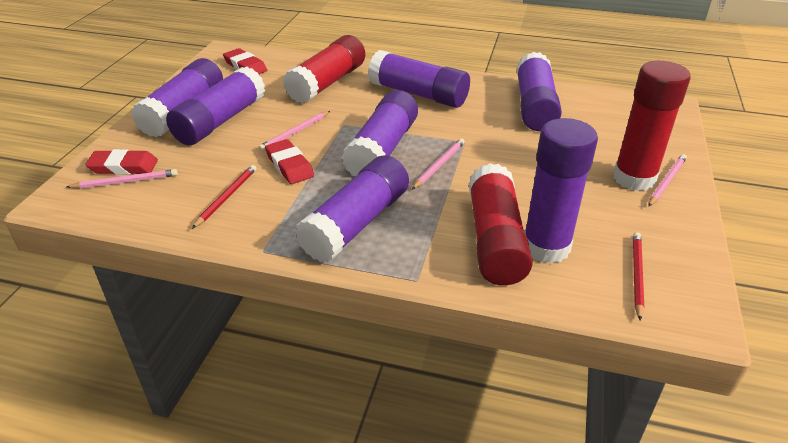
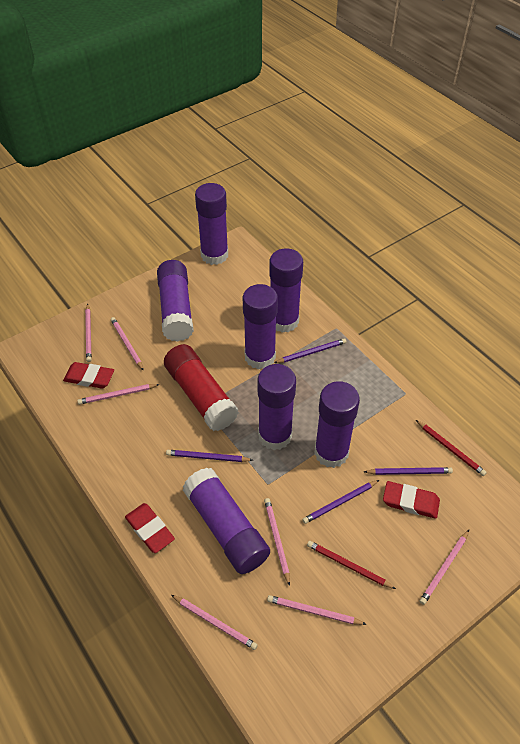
pink pencil: 4 -> 7
purple pencil: 0 -> 4
red glue stick: 3 -> 1

